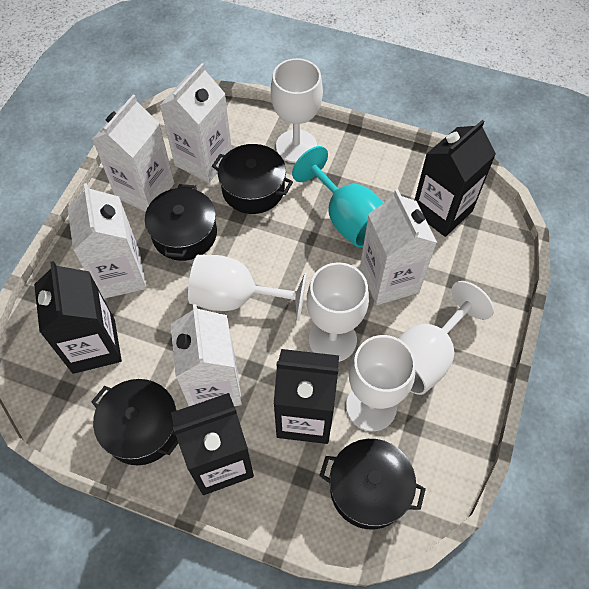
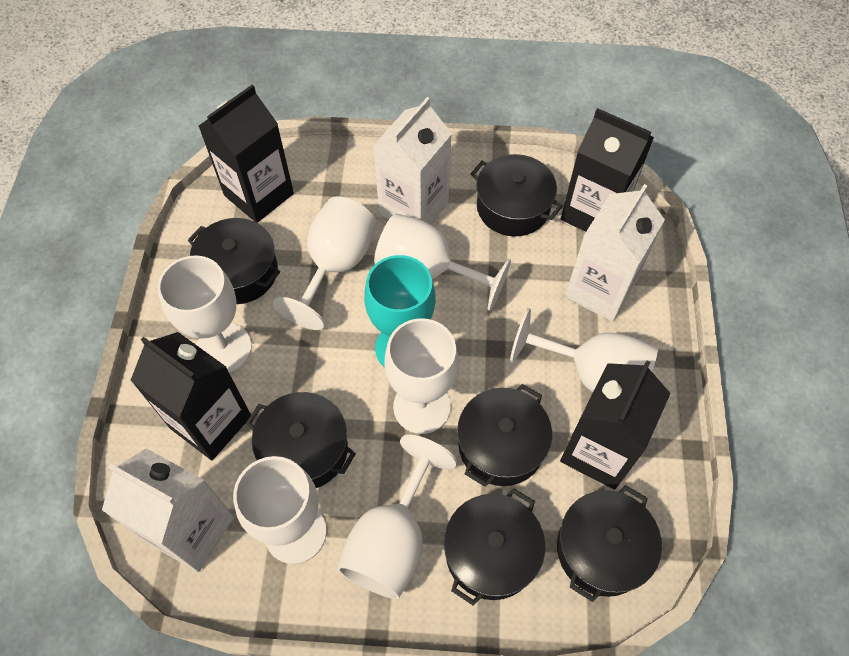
black pot: 4 -> 6
white carton: 5 -> 3
white goblet: 5 -> 7

